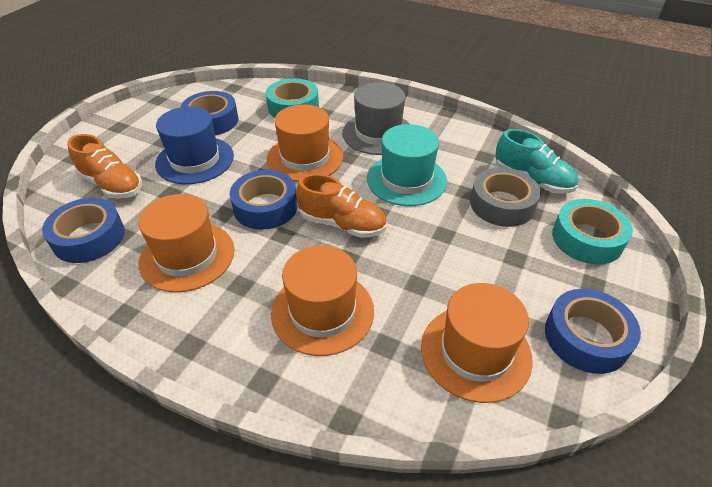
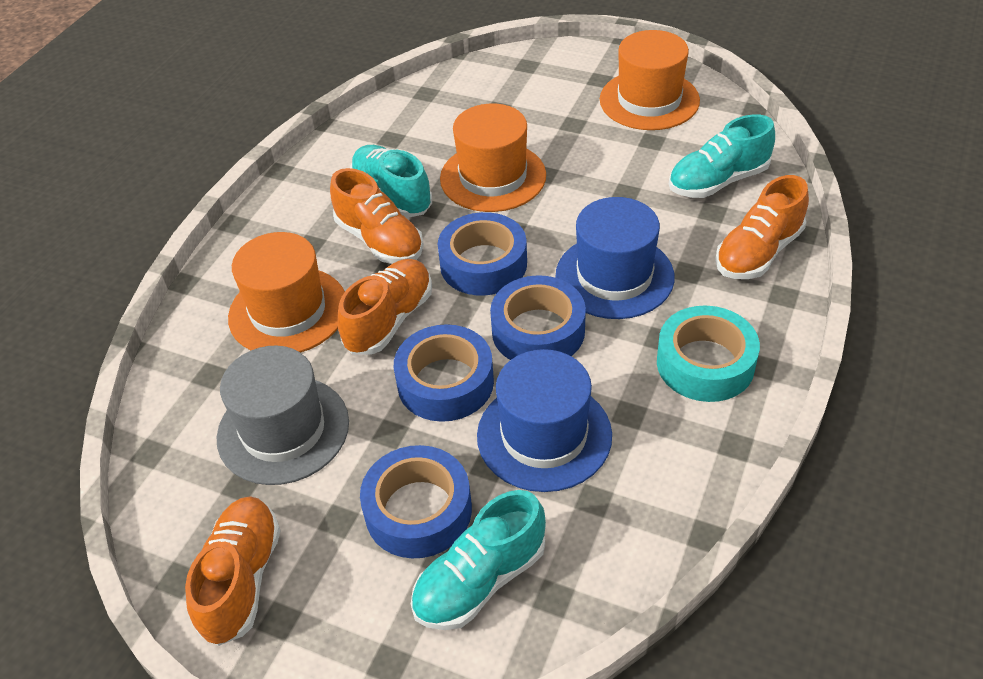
blue hat: 1 -> 2
grey tape: 1 -> 0
orange hat: 4 -> 3
orange shoe: 2 -> 4
turquoise hat: 1 -> 0
turquoise shoe: 1 -> 3
turquoise tape: 2 -> 1

